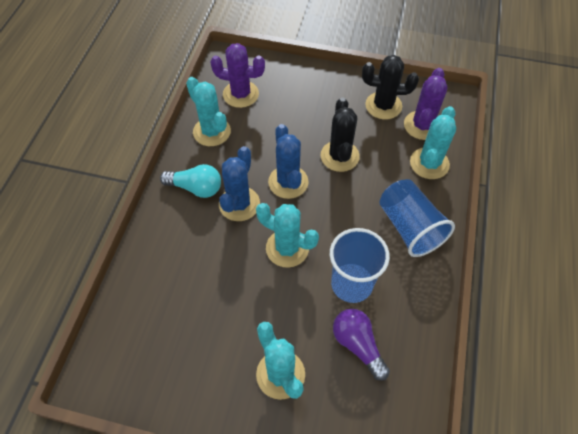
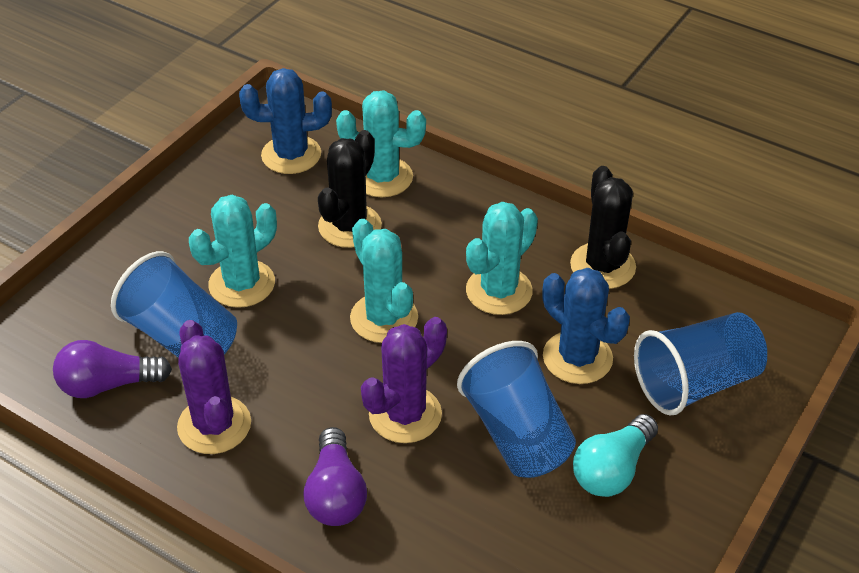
blue cup: 2 -> 3
purple light bulb: 1 -> 2

